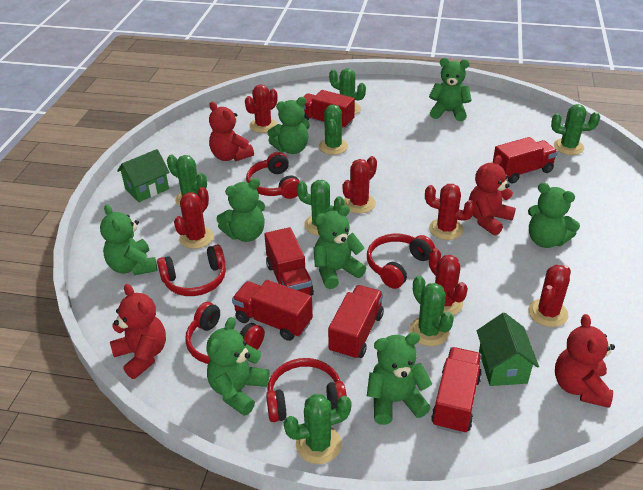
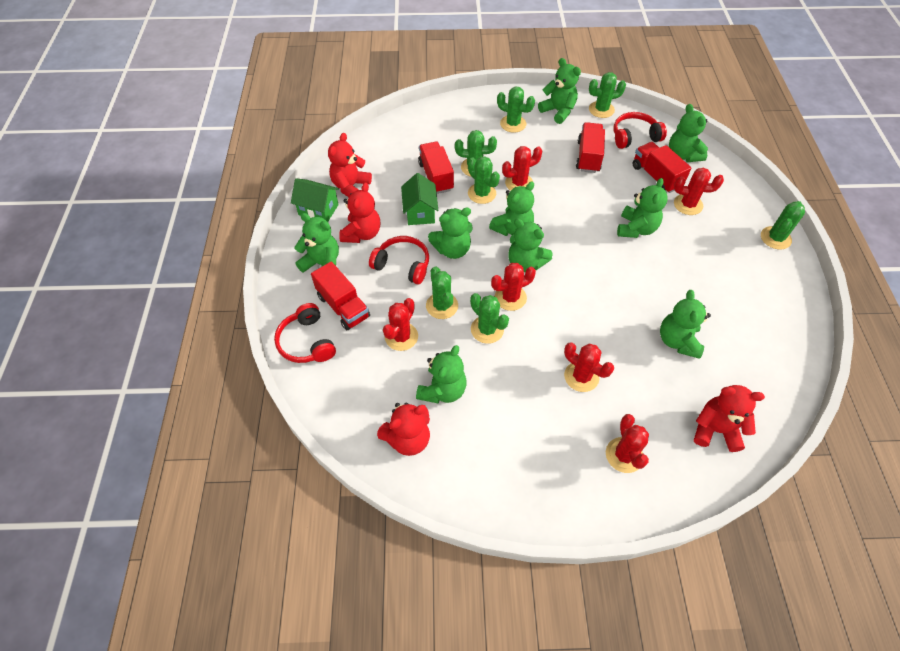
green teddy bear: 8 -> 9
red headphones: 5 -> 3
red truck: 6 -> 4

